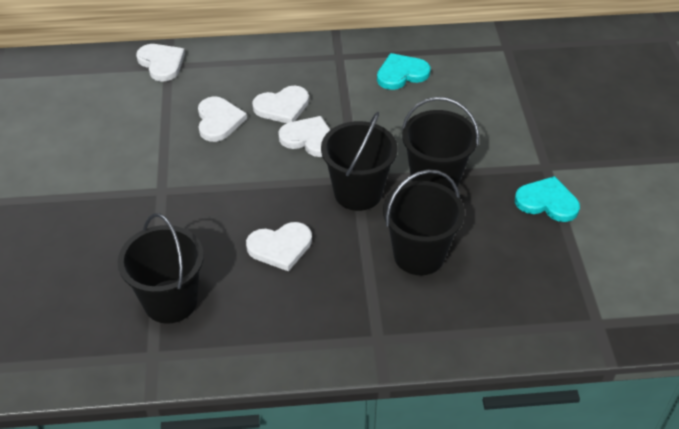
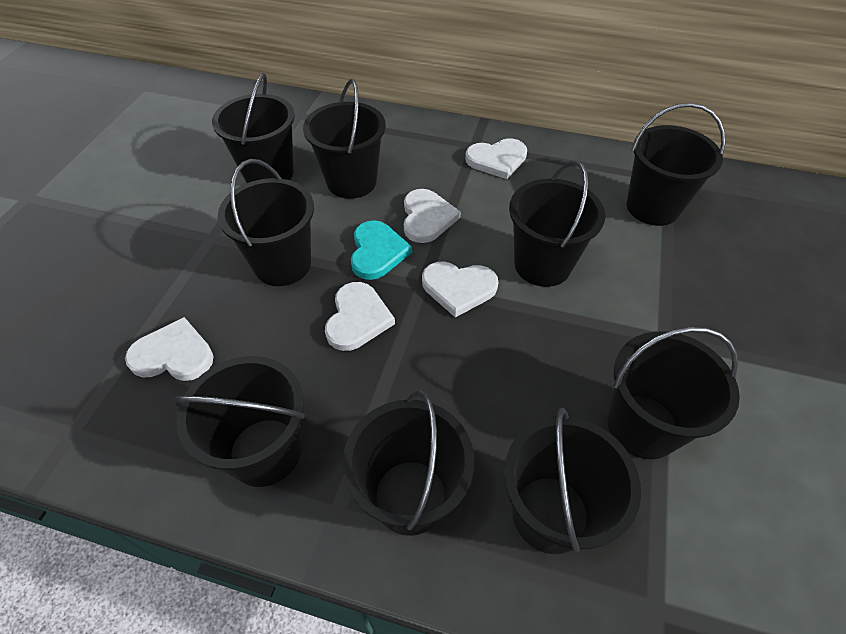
black bucket: 4 -> 9
turquoise heart: 2 -> 1

